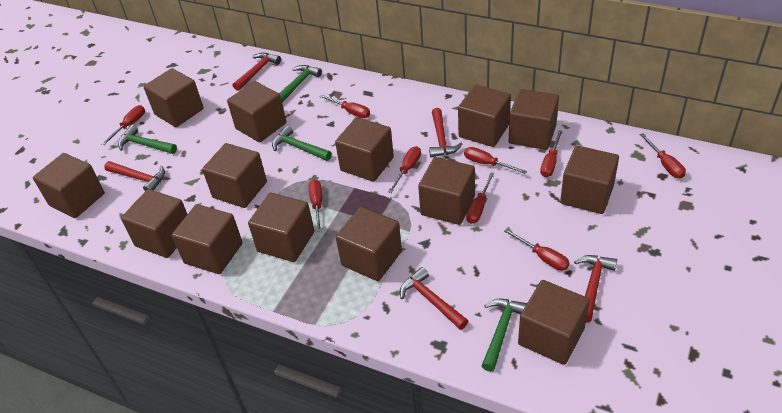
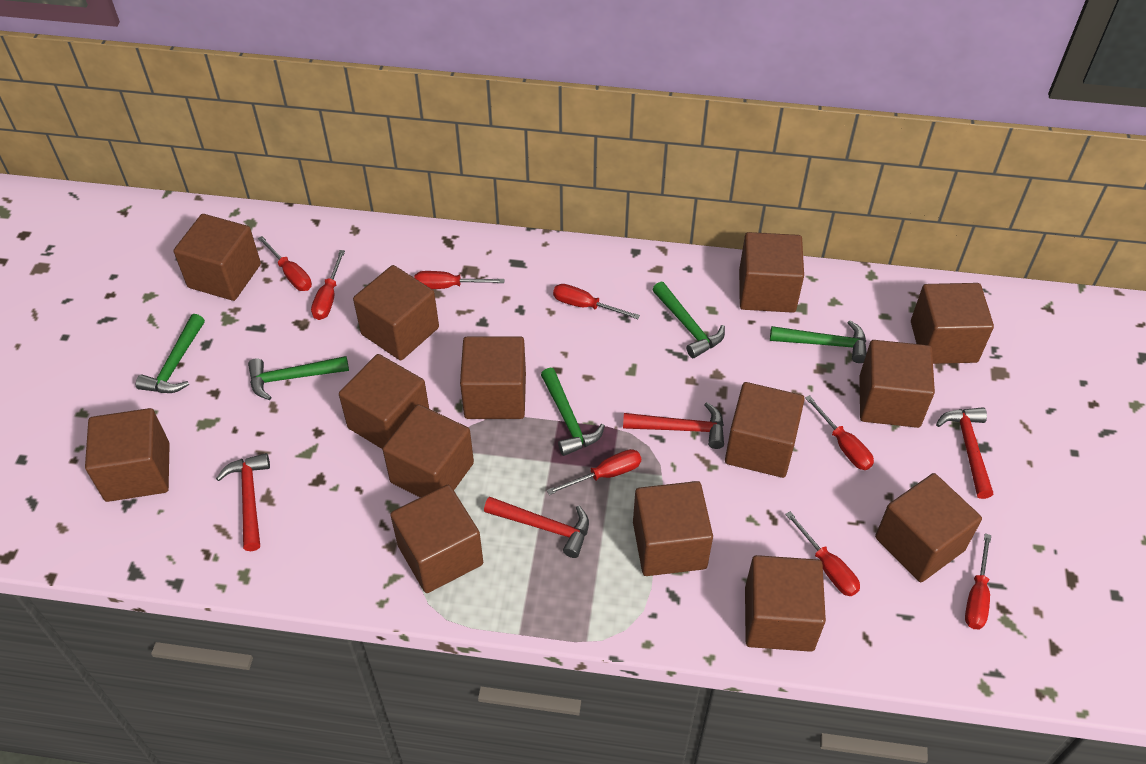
green hammer: 4 -> 5
red hammer: 5 -> 4
red screwdriver: 9 -> 8

